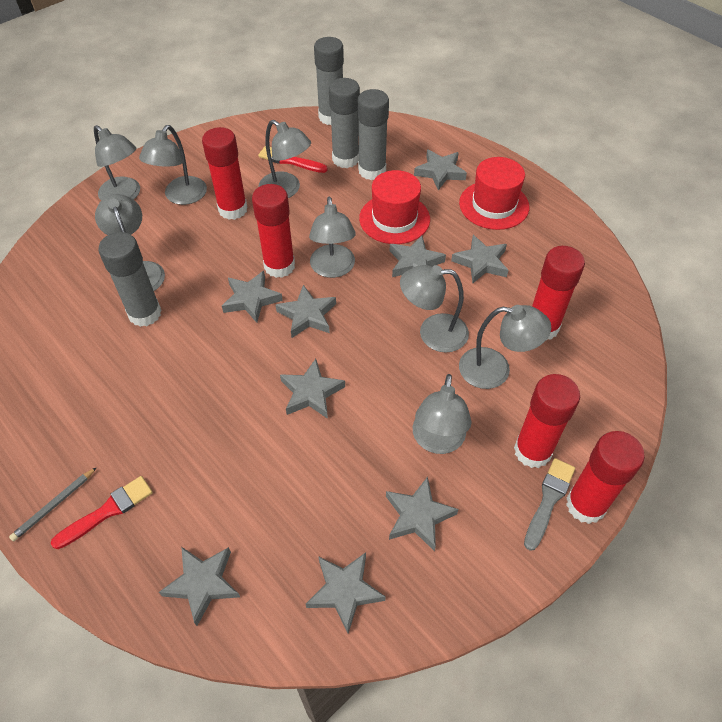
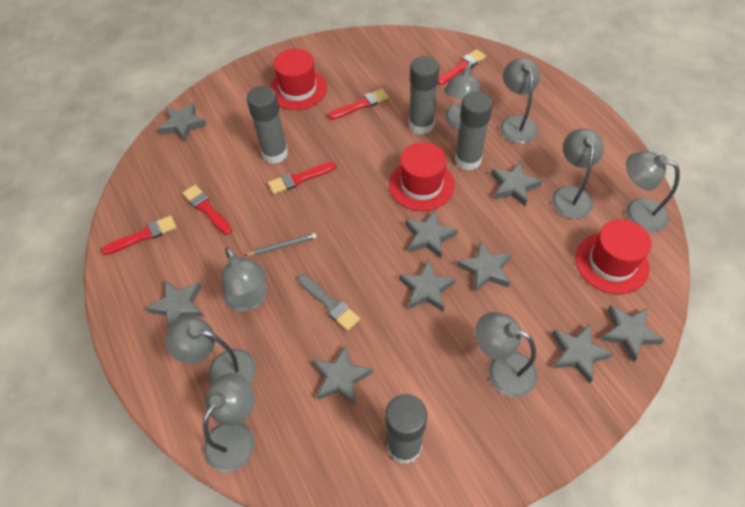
red brush: 2 -> 5
red glue stick: 5 -> 0
red hat: 2 -> 3

